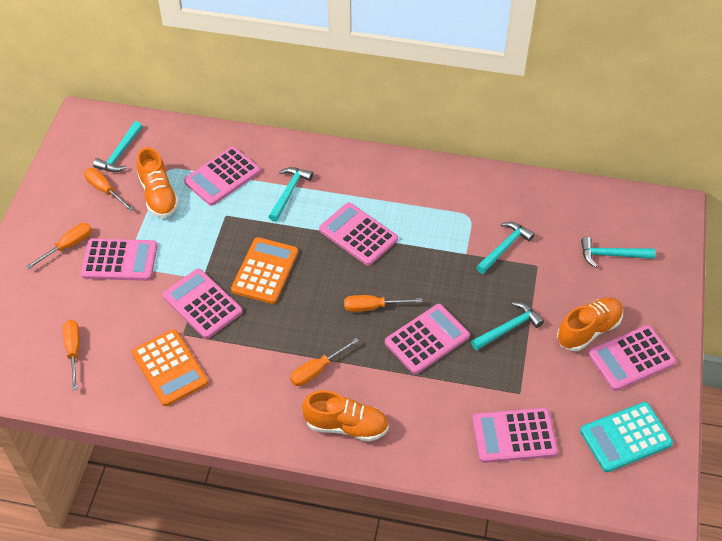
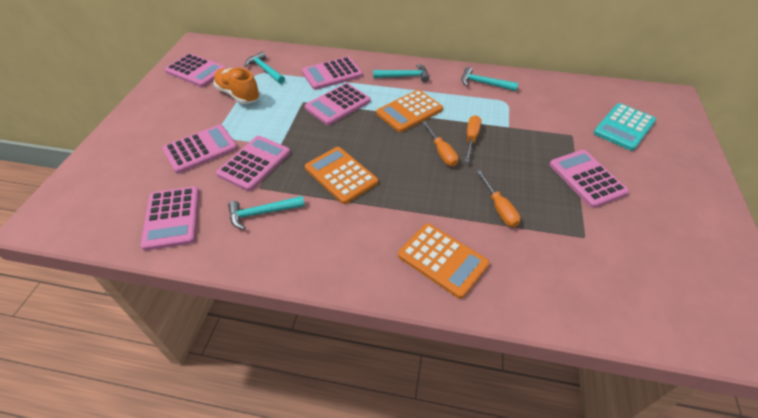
orange calculator: 2 -> 3
orange screwdriver: 5 -> 3
orange shoe: 3 -> 1
turquoise hammer: 5 -> 4

